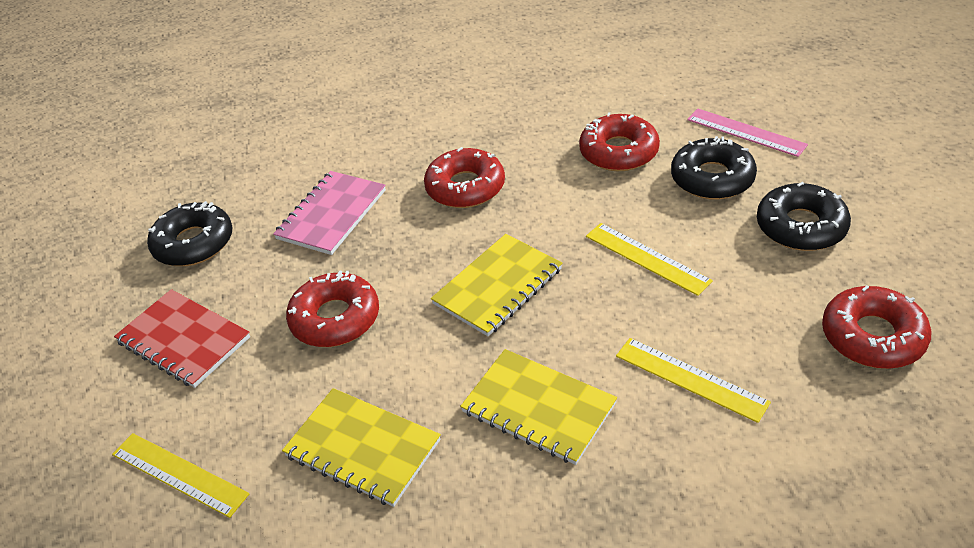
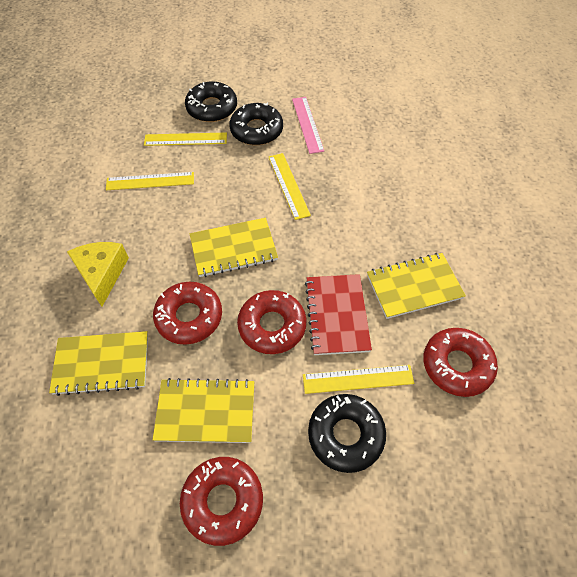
pink notebook: 1 -> 0
yellow cheese: 0 -> 1
yellow notebook: 3 -> 4
yellow ruler: 3 -> 4

